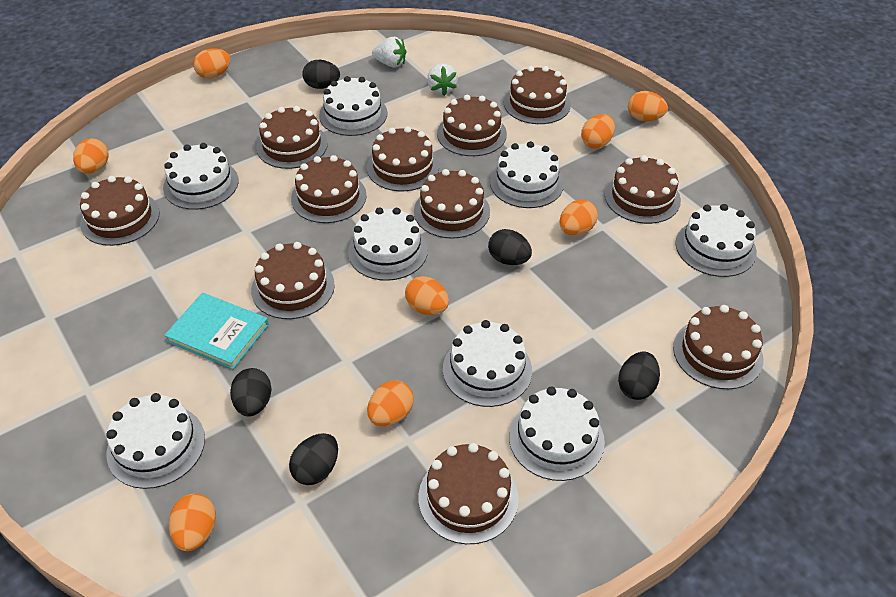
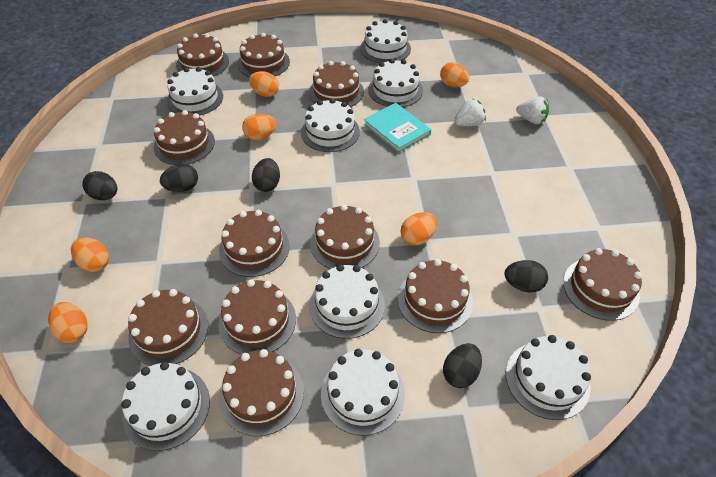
orange egg: 8 -> 6

